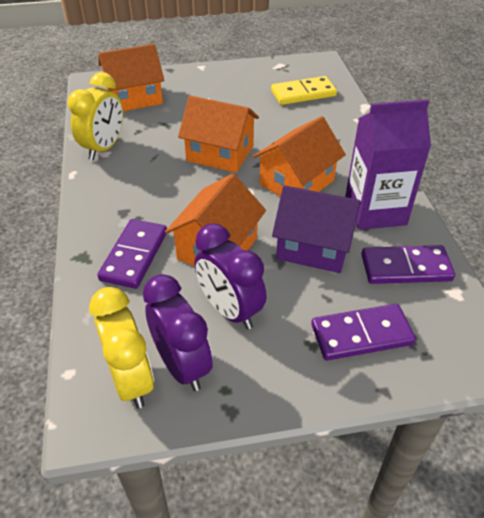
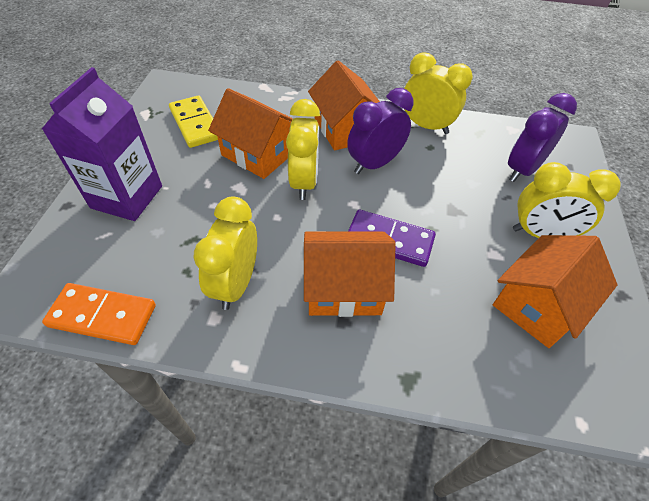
orange domino: 0 -> 1
purple domino: 3 -> 1
purple house: 1 -> 0
yellow clock: 2 -> 4

